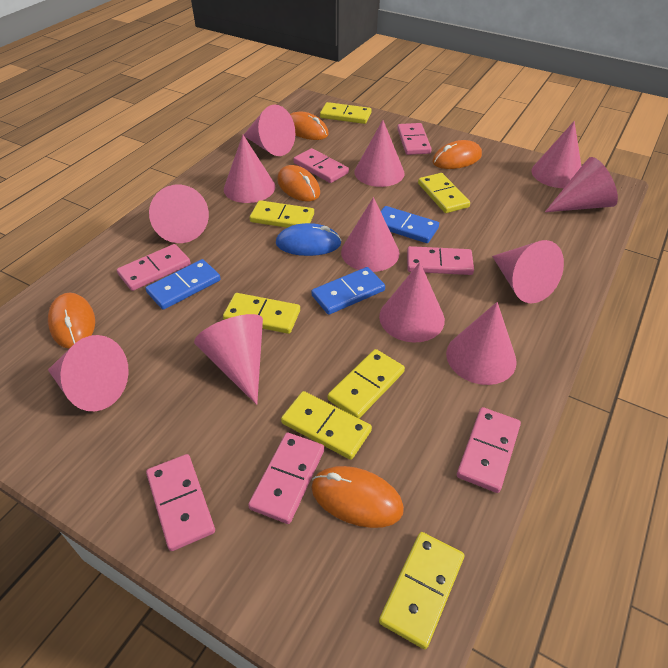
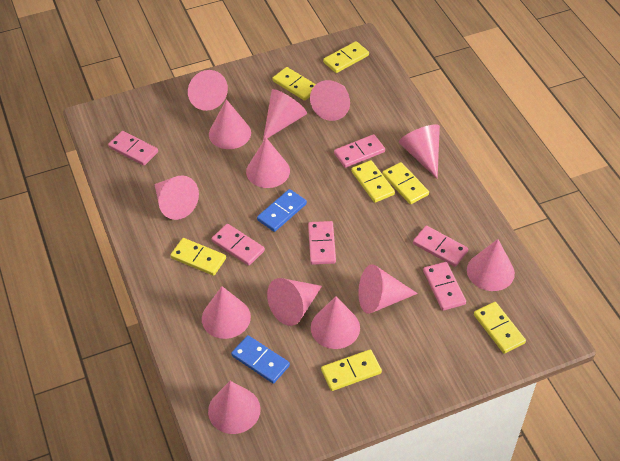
blue domino: 3 -> 2
blue mouse: 1 -> 0
orange mouse: 5 -> 0
pink cone: 12 -> 13
pink domino: 7 -> 6

